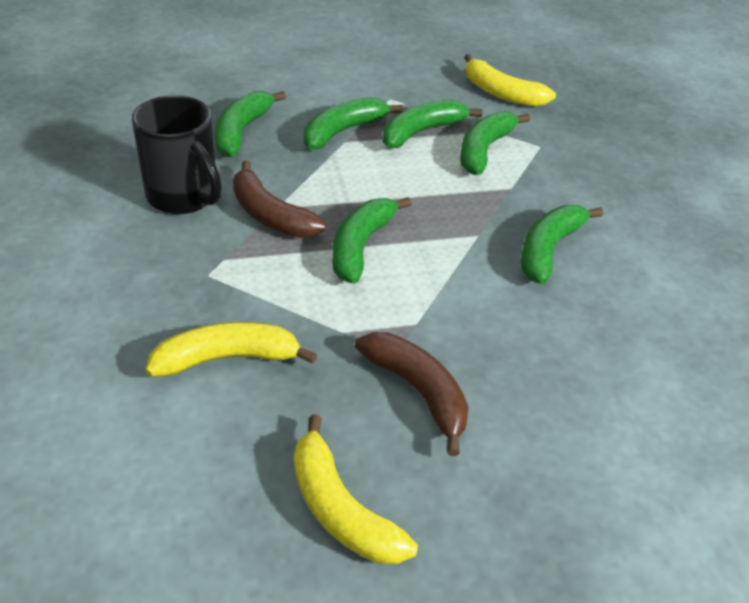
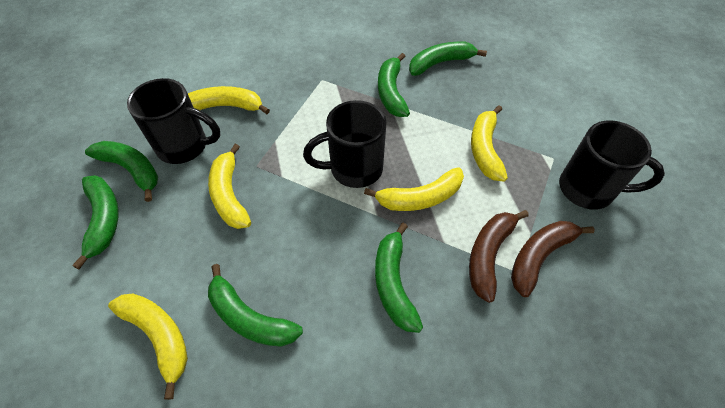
black mug: 1 -> 3
yellow banana: 3 -> 5

